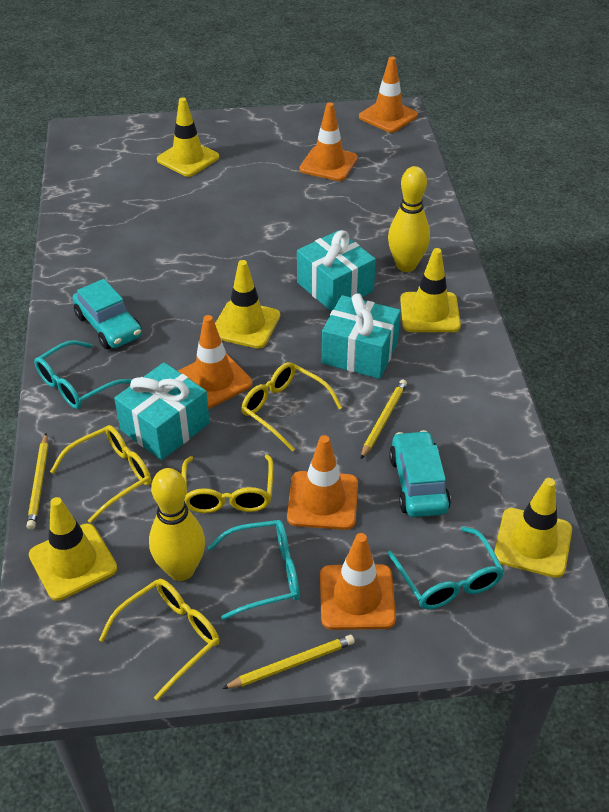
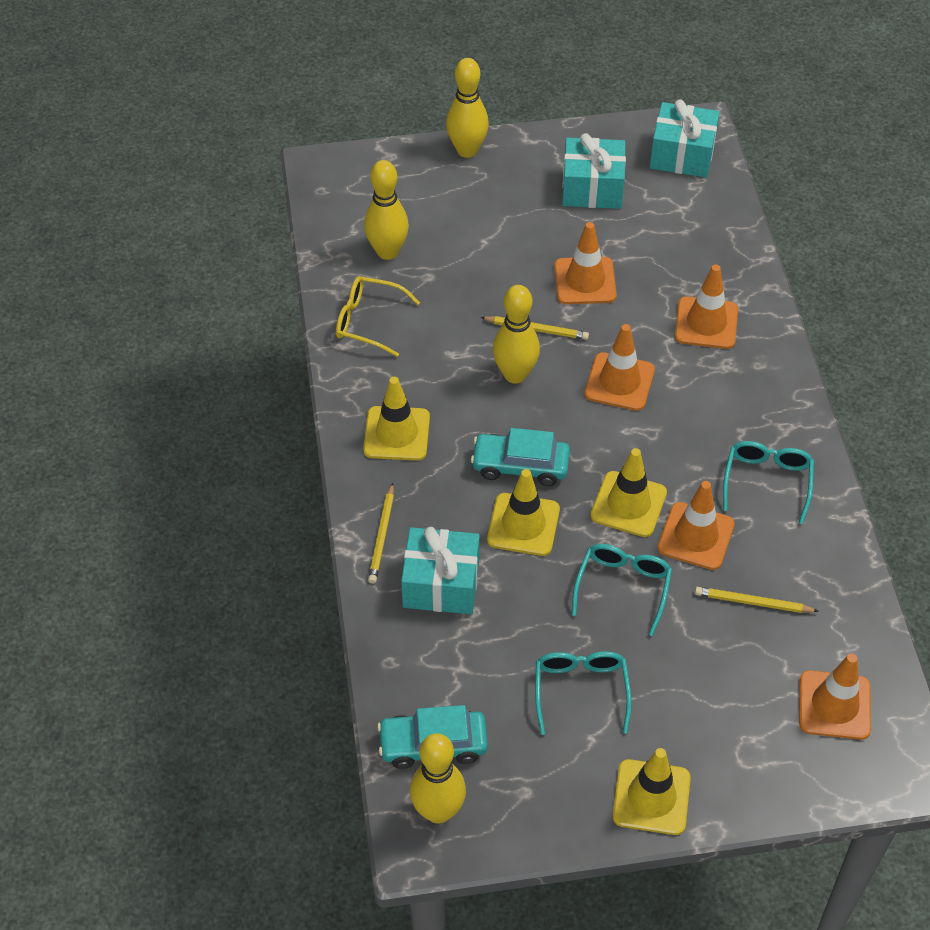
yellow bowling pin: 2 -> 4
yellow glasses: 4 -> 1
yellow traffic cone: 5 -> 4

